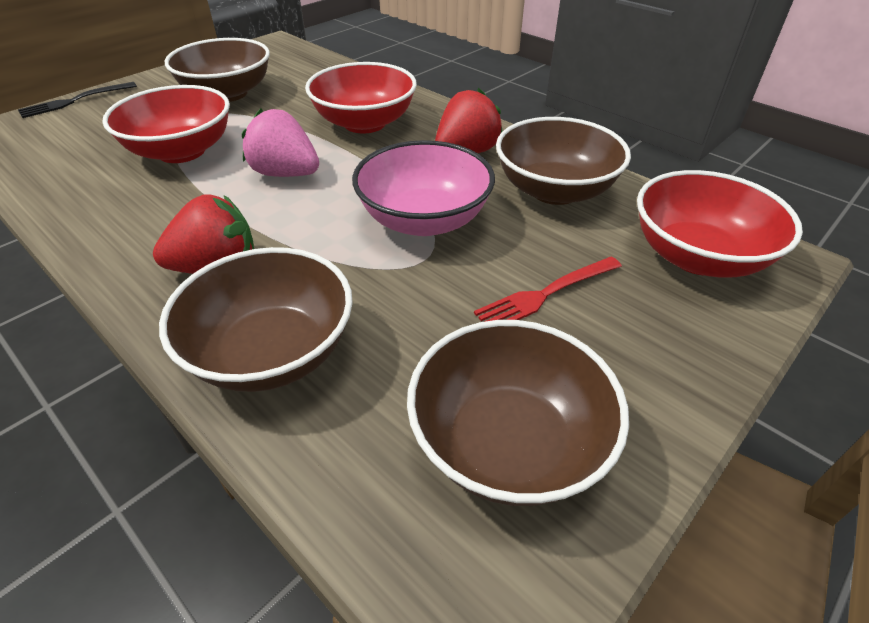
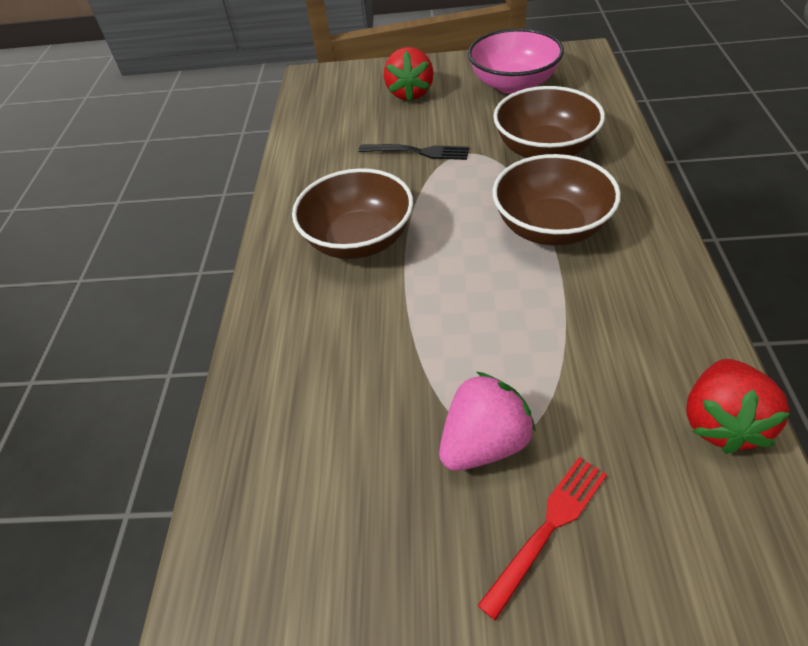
brown bowl: 4 -> 3
red bowl: 3 -> 0

